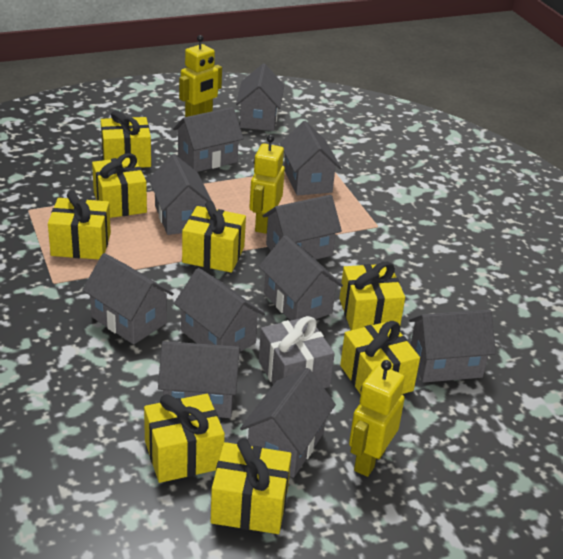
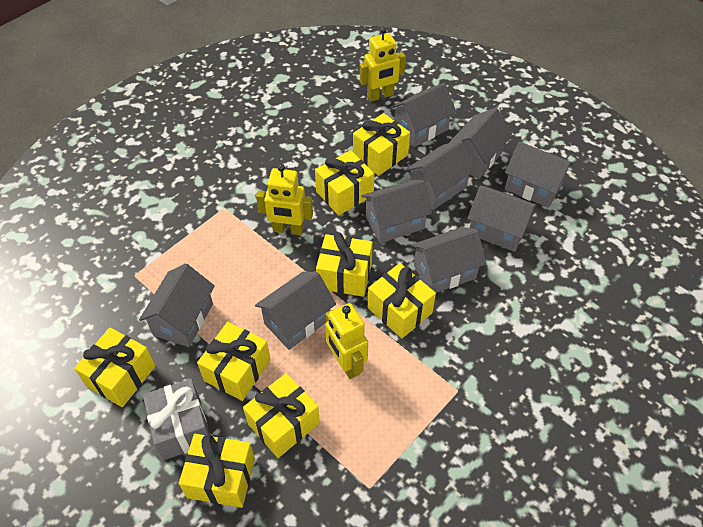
grey house: 11 -> 9

